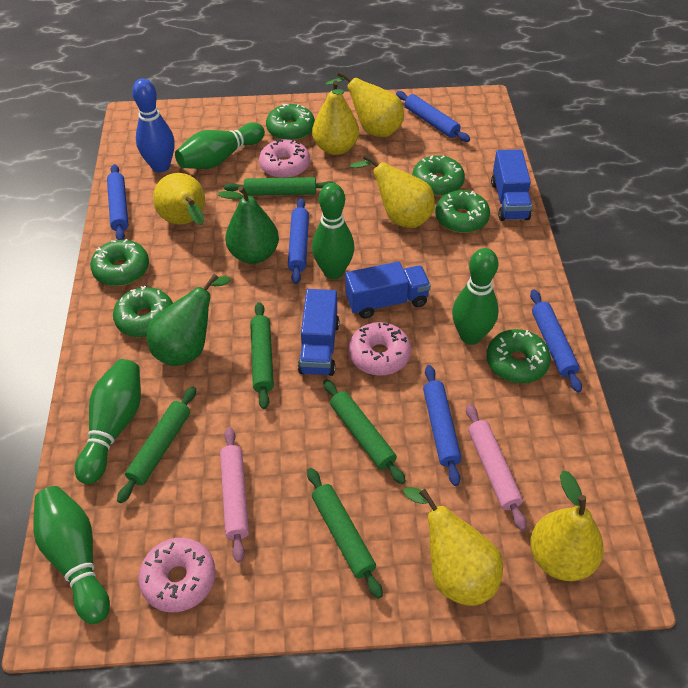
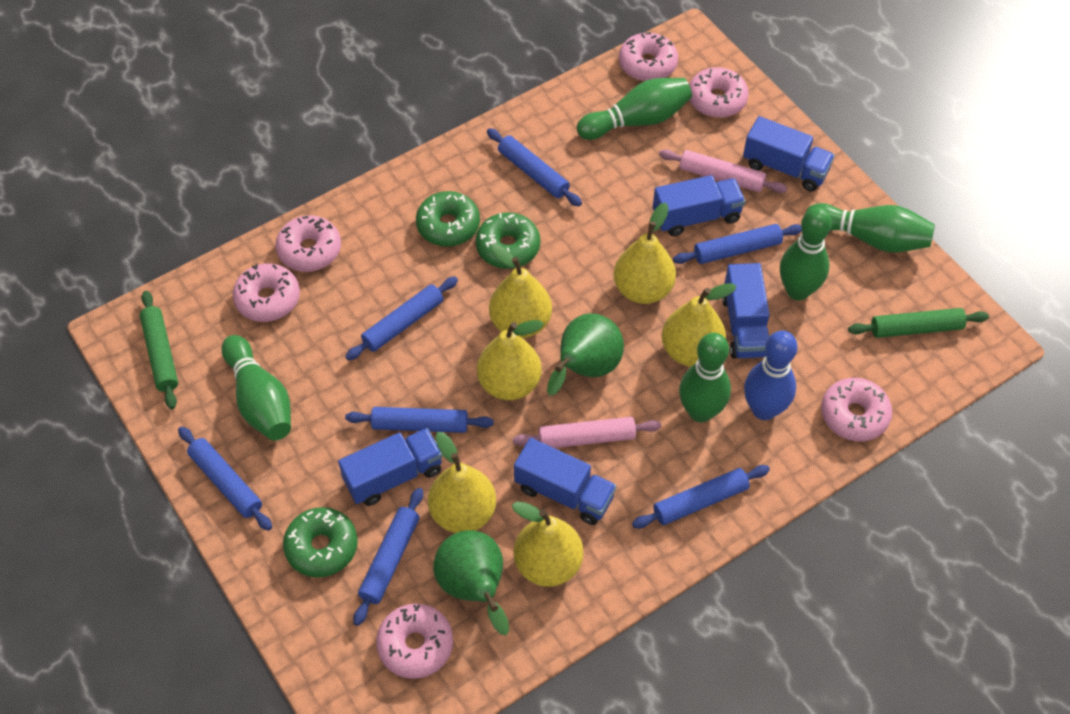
blue rolling pin: 5 -> 7
blue truck: 3 -> 5
green donut: 6 -> 3
green rolling pin: 5 -> 2
pink donut: 3 -> 6

